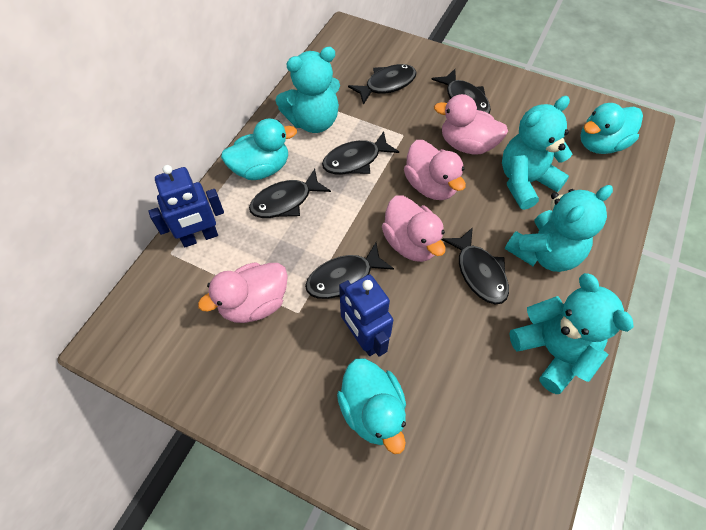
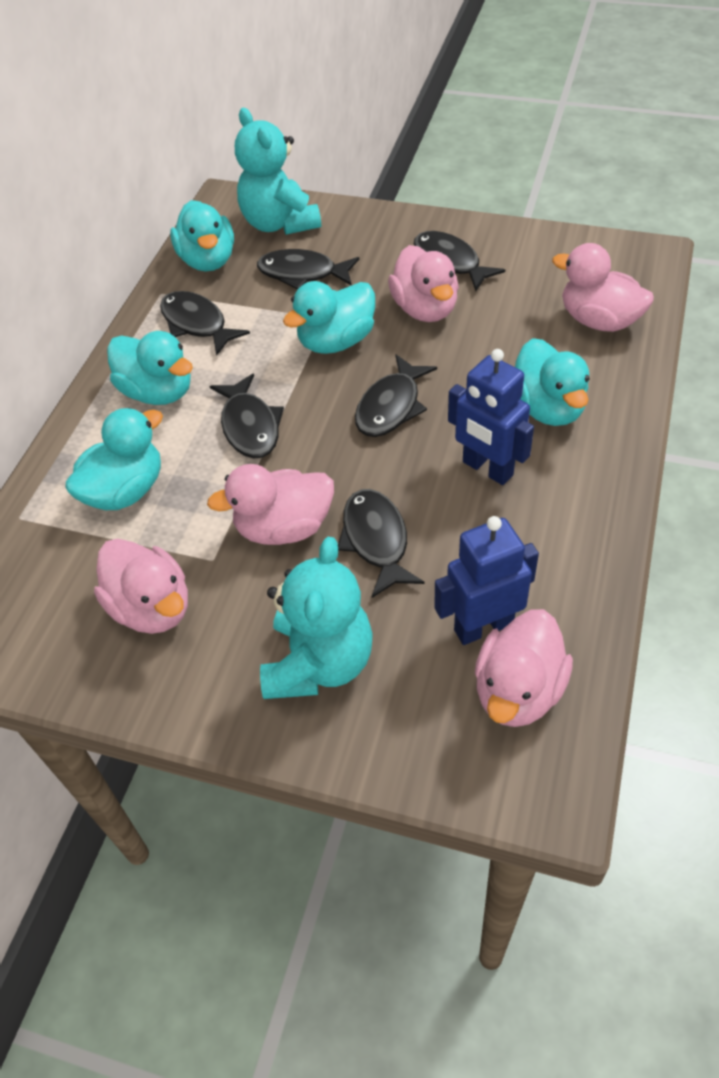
pink duck: 4 -> 5
turquoise duck: 3 -> 5
turquoise teddy bear: 4 -> 2

